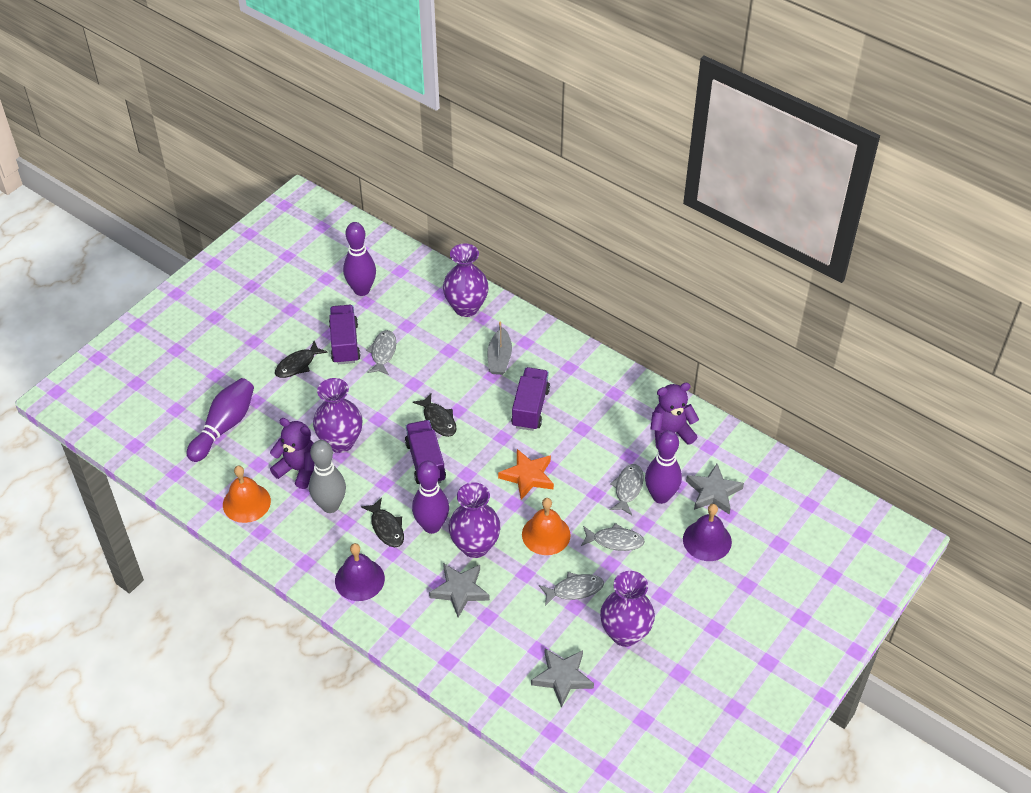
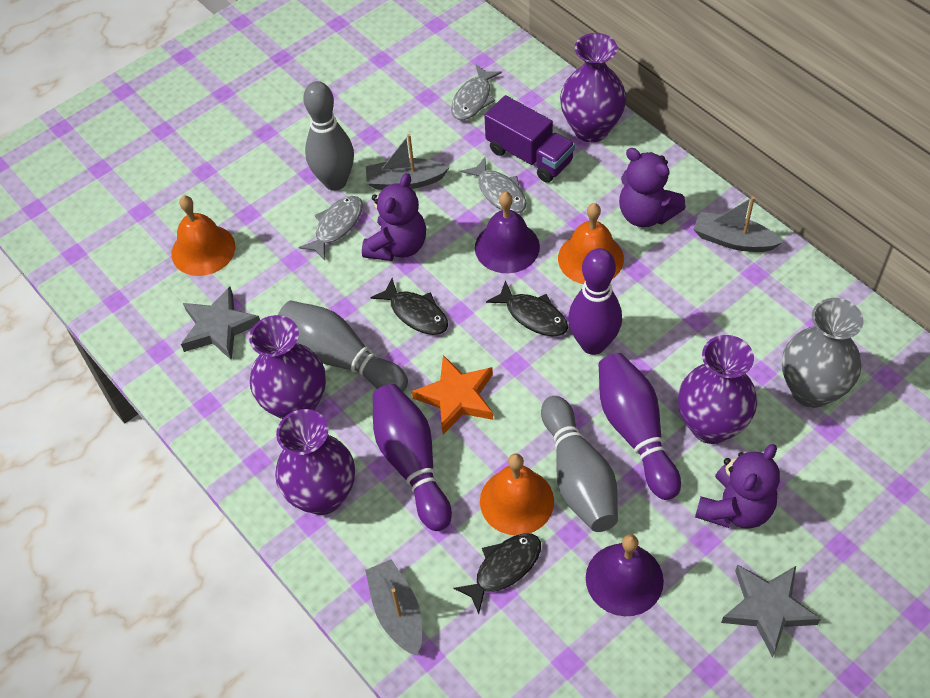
grey boat: 1 -> 3
grey bowling pin: 1 -> 3
grey fish: 4 -> 3
grey star: 3 -> 2
grey vase: 0 -> 1
orange bell: 2 -> 3
purple bowling pin: 4 -> 3
purple teddy bear: 2 -> 3
purple truck: 3 -> 1

